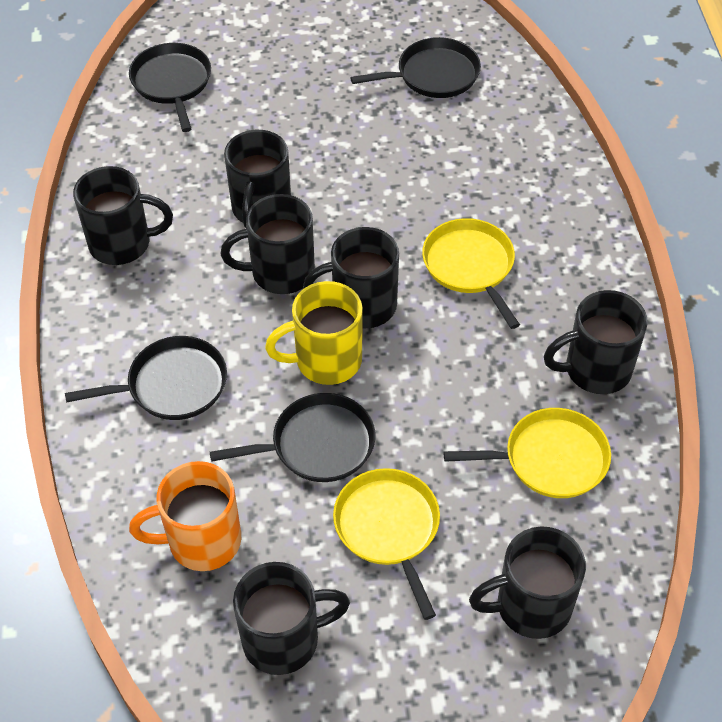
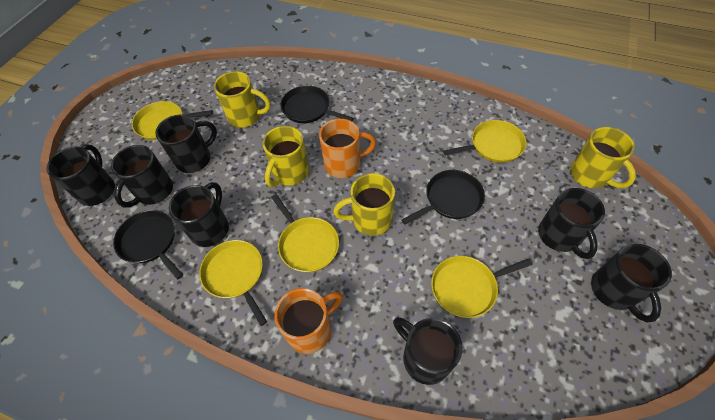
black pan: 4 -> 3
orange mug: 1 -> 2
yellow mug: 1 -> 4
yellow pan: 3 -> 5

